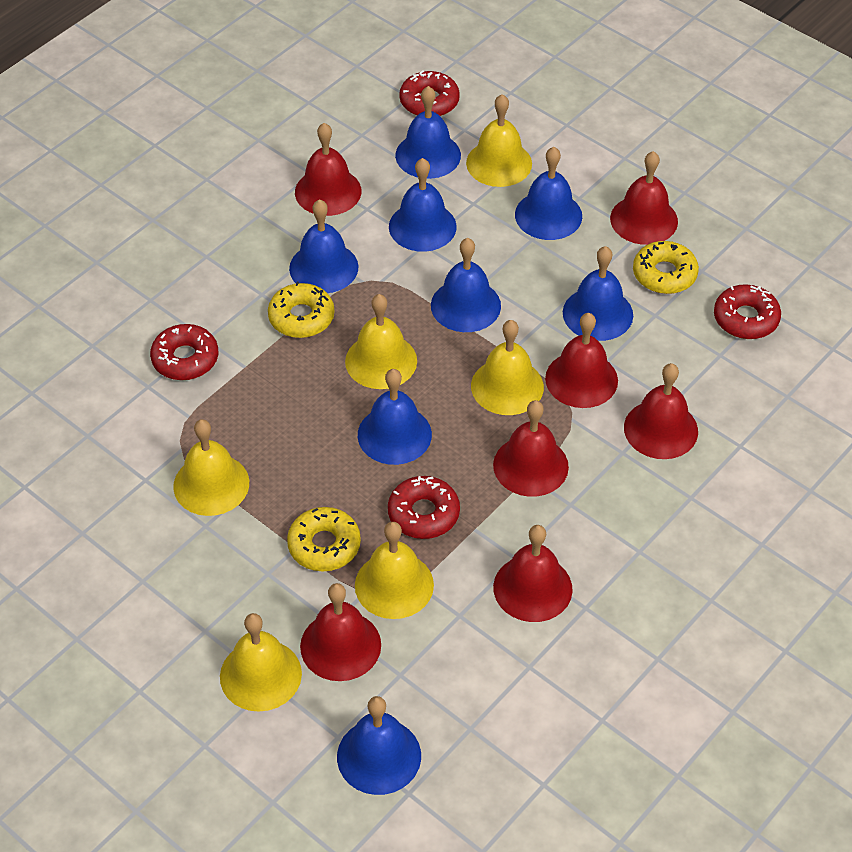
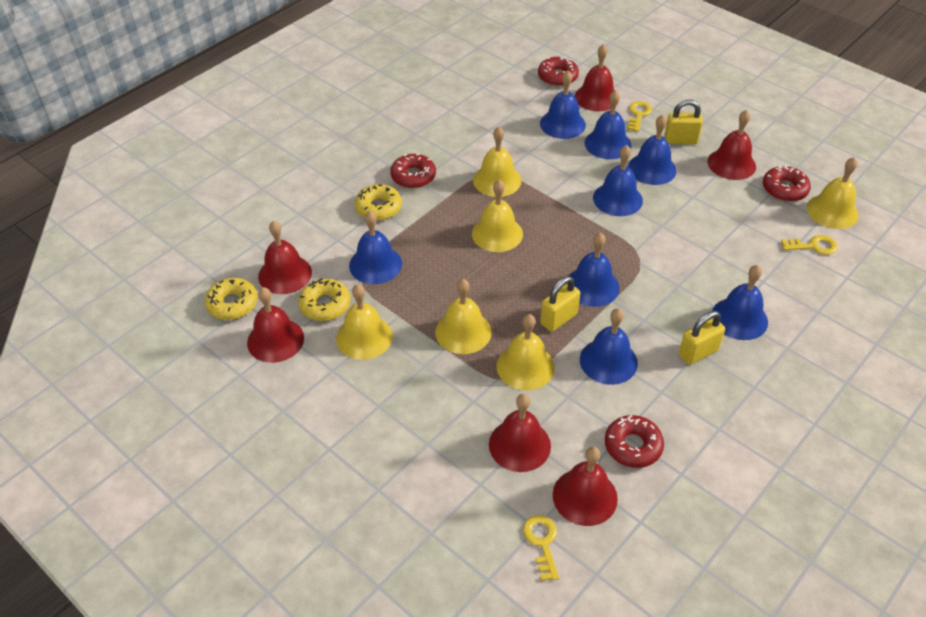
red bell: 7 -> 6
yellow key: 0 -> 3
yellow padlock: 0 -> 3

